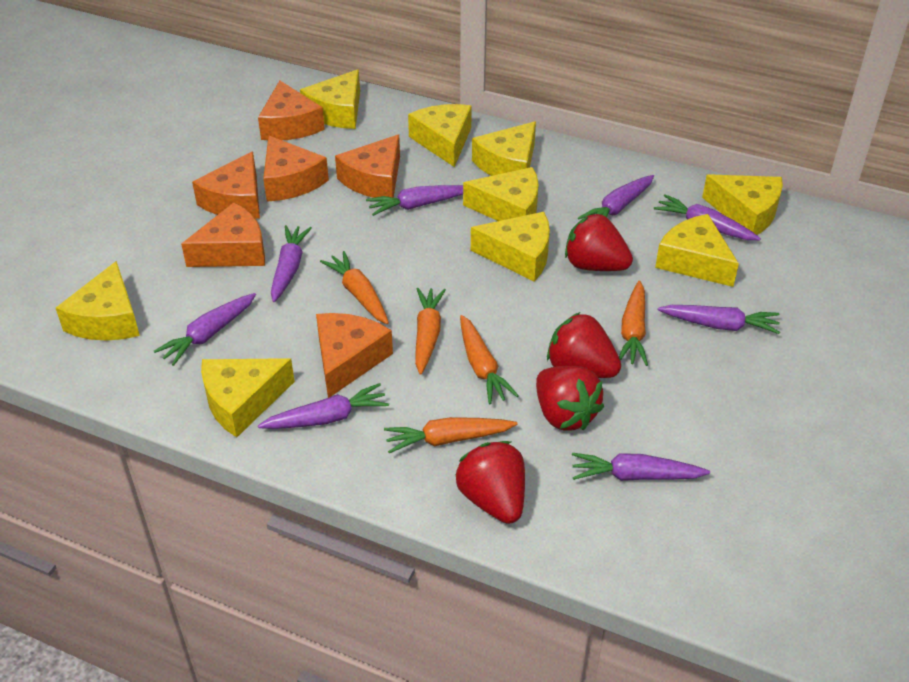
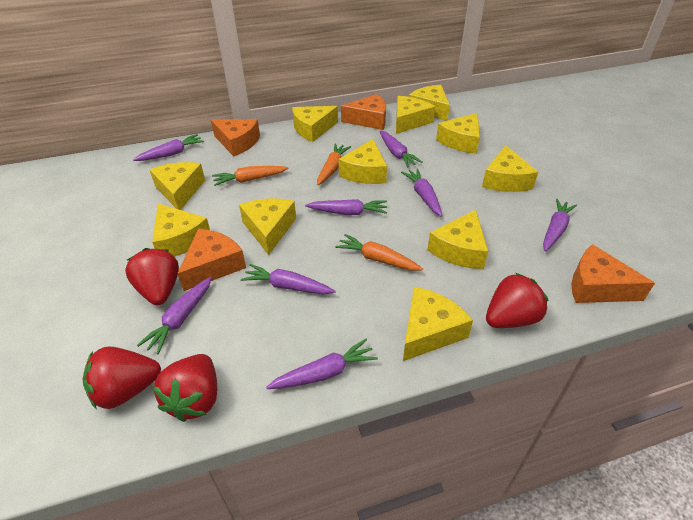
orange carrot: 5 -> 3
orange cheese: 6 -> 4
yellow cheese: 9 -> 11

